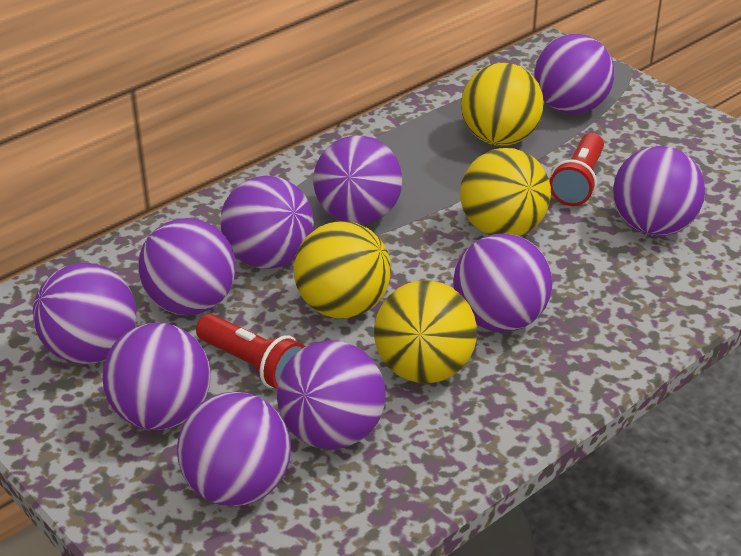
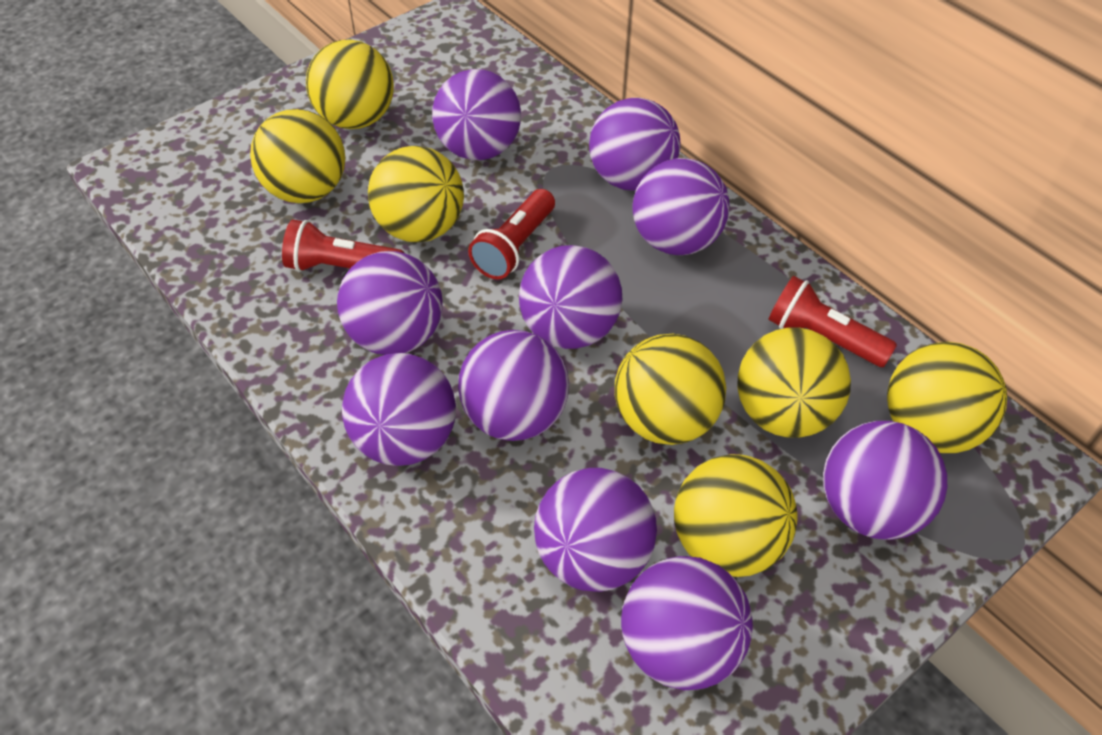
red flashlight: 2 -> 3
yellow ball: 4 -> 7

